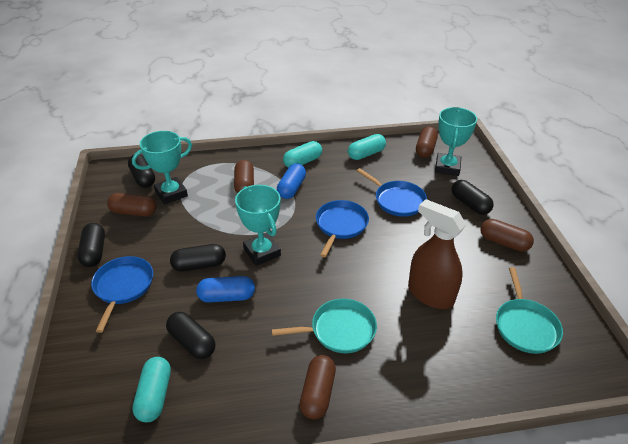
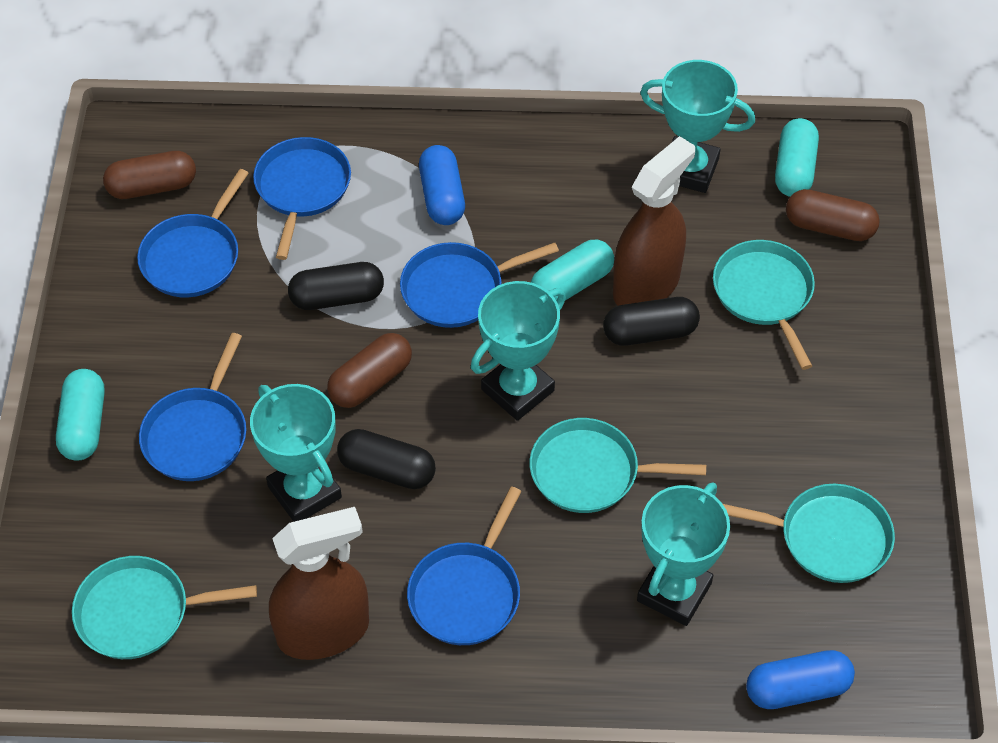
black capsule: 5 -> 3
blue pan: 3 -> 5
brown capsule: 5 -> 3
brown spray bottle: 1 -> 2
turquoise pan: 2 -> 4
turquoise trophy: 3 -> 4

